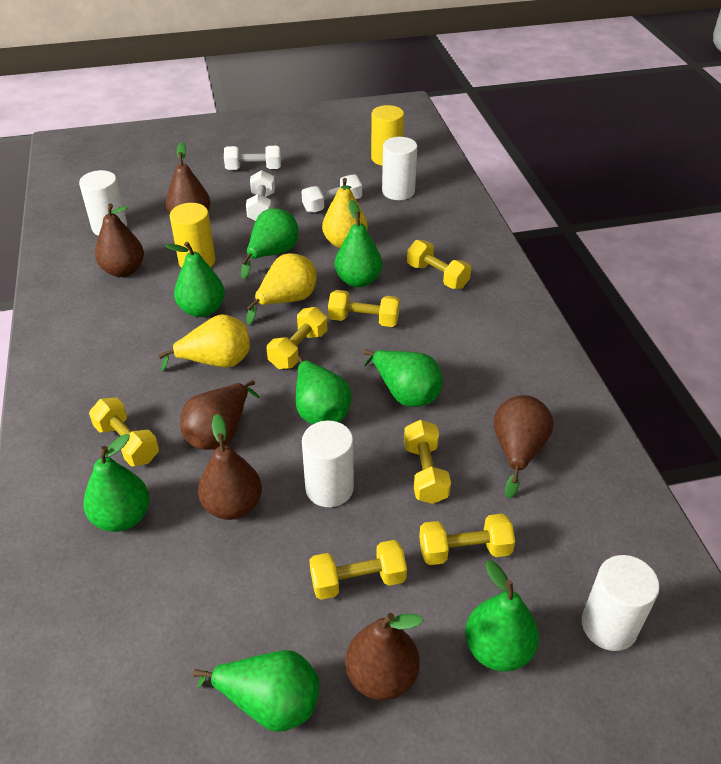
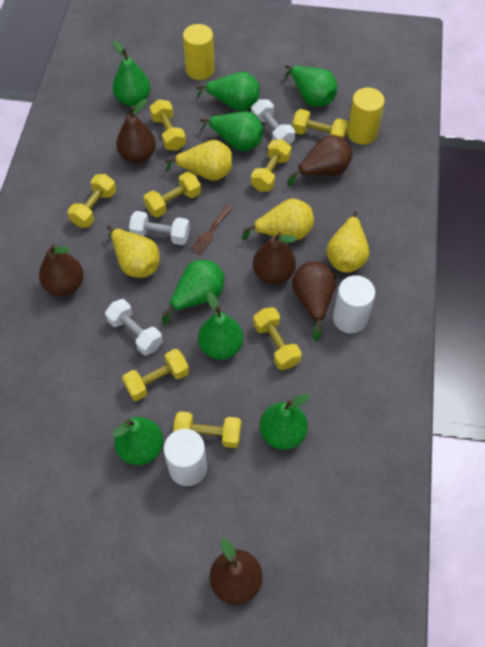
brown fork: 0 -> 1
white cylinder: 4 -> 2
yellow dumbbell: 7 -> 8
yellow pear: 3 -> 4

